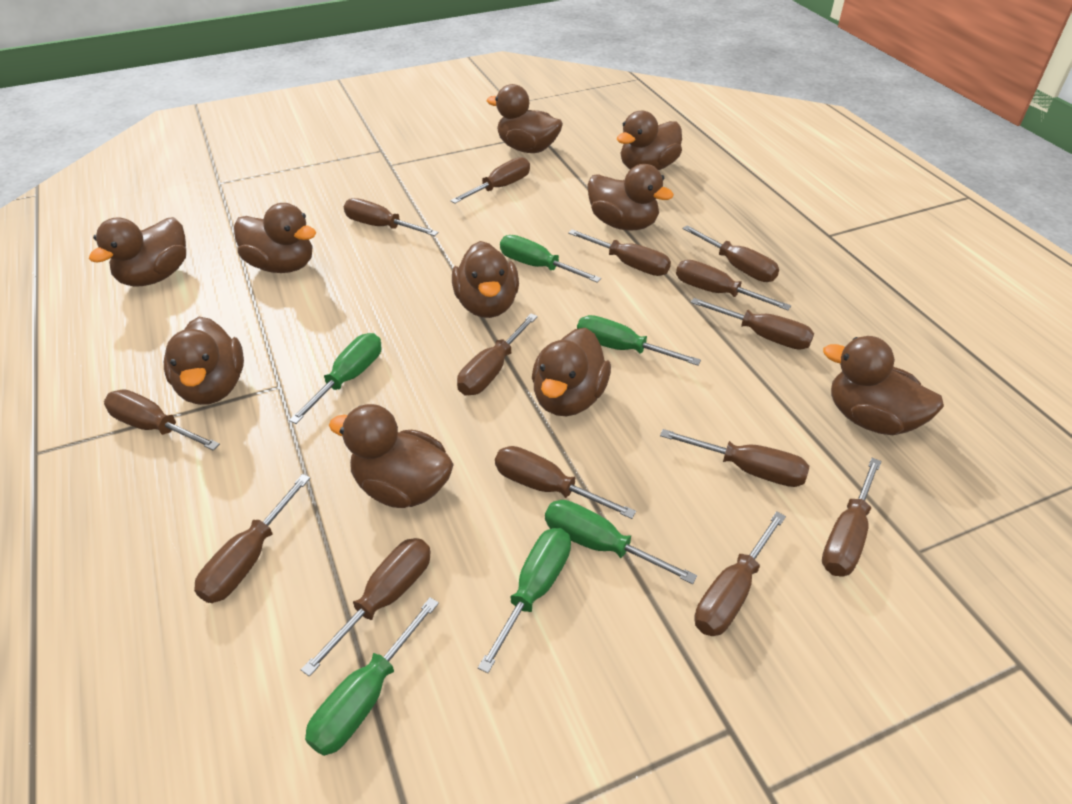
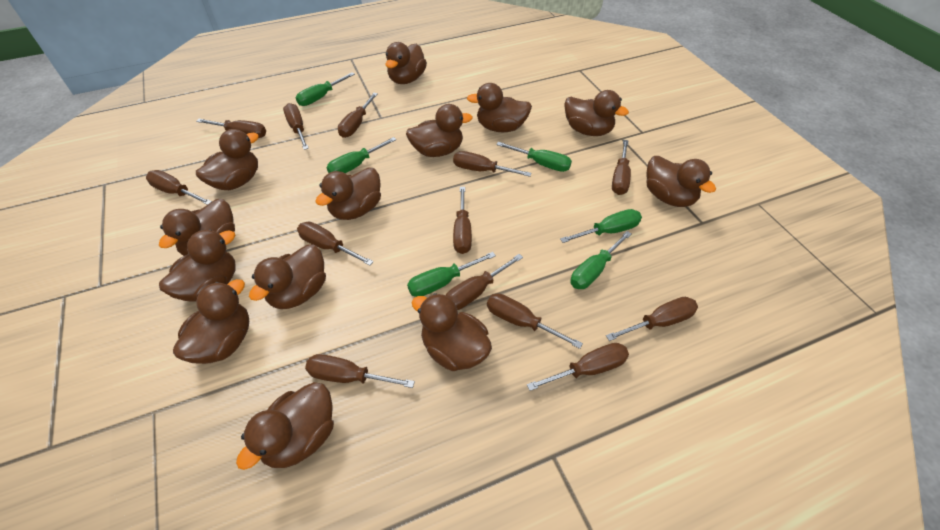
brown duck: 10 -> 13
brown screwdriver: 14 -> 13

